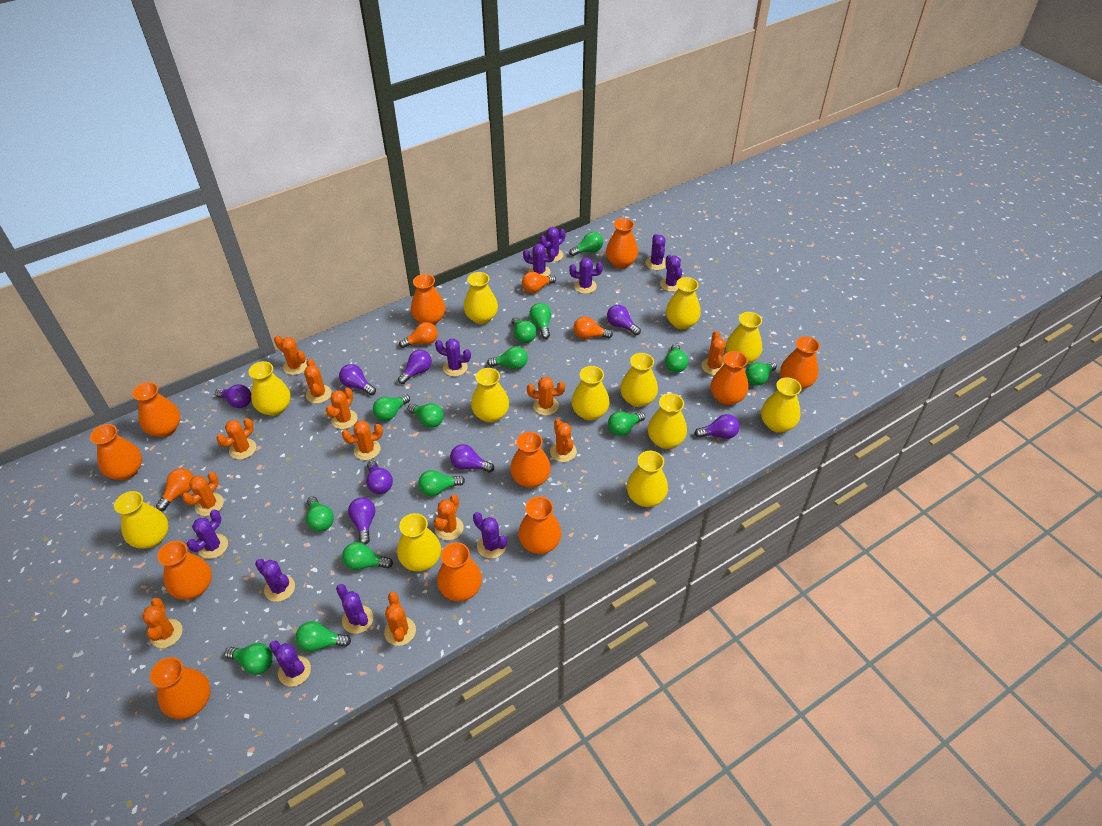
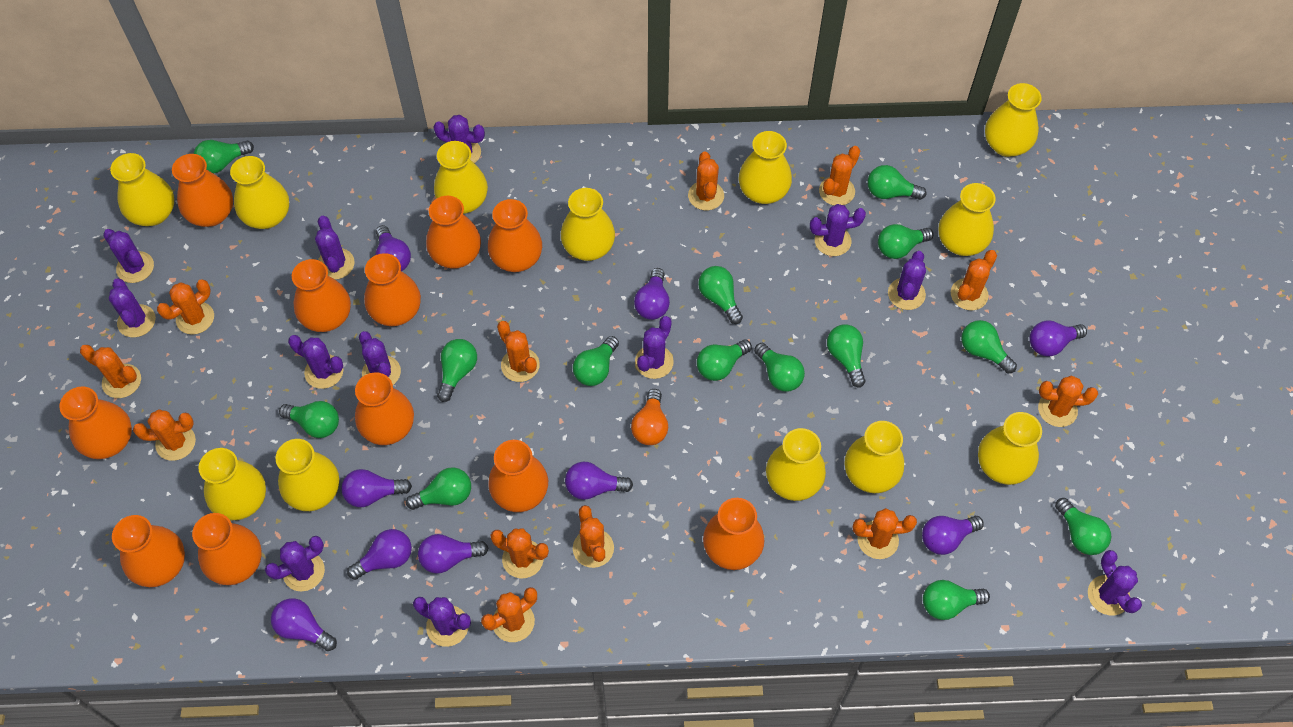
orange light bulb: 4 -> 1
purple cactus: 11 -> 12
purple light bulb: 8 -> 9

